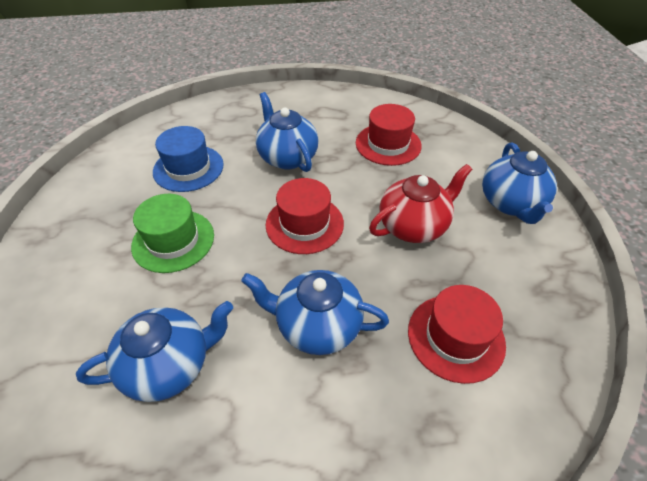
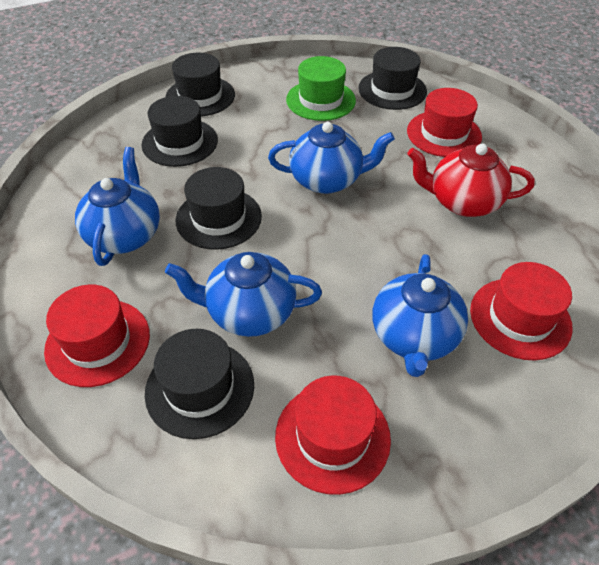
black hat: 0 -> 5
blue hat: 1 -> 0
red hat: 3 -> 4

